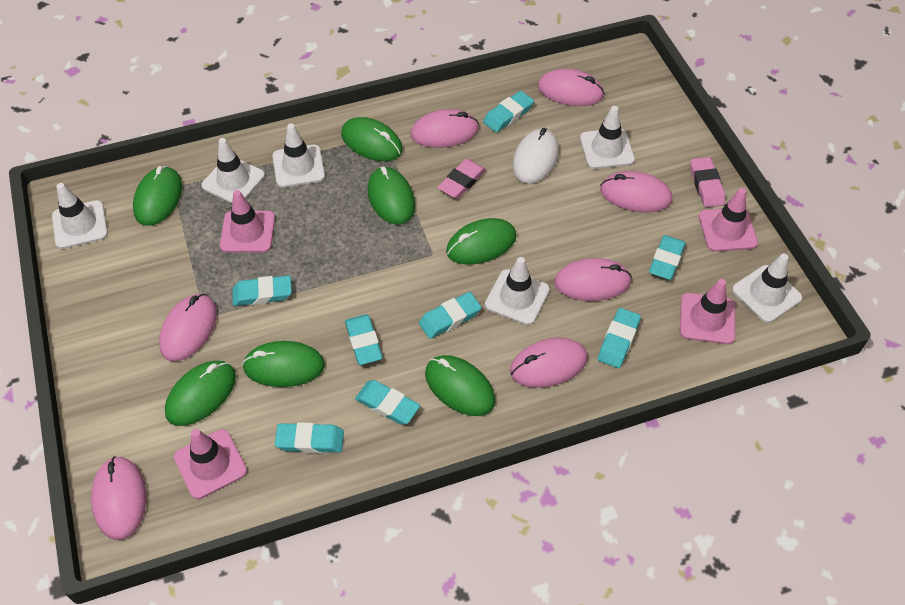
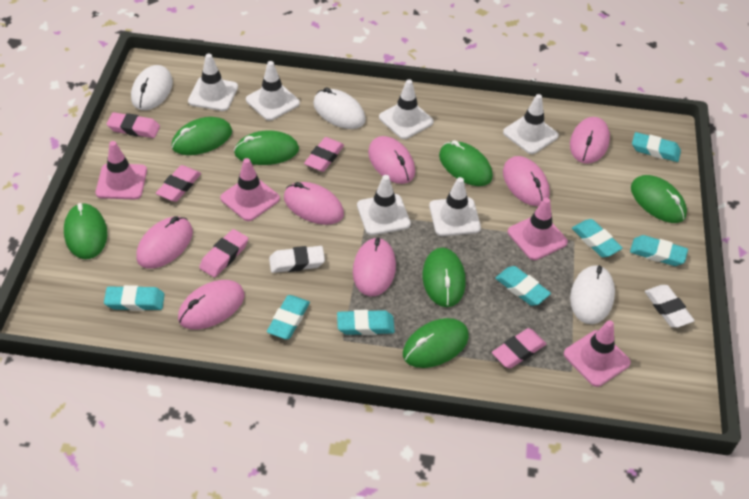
pink eraser: 2 -> 5
turquoise eraser: 8 -> 7
white eraser: 0 -> 2
white mouse: 1 -> 3

